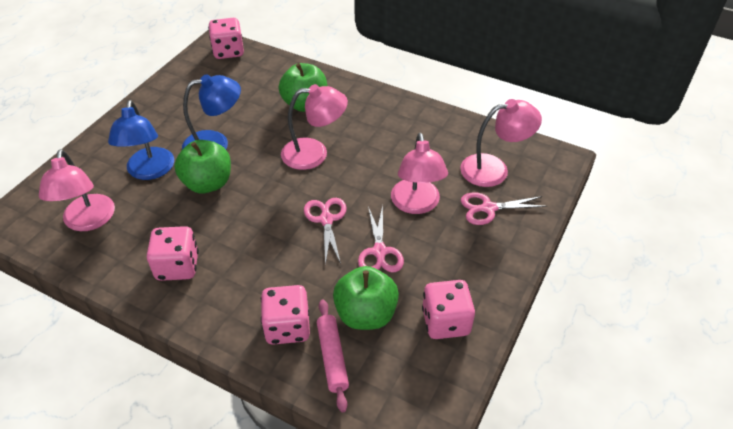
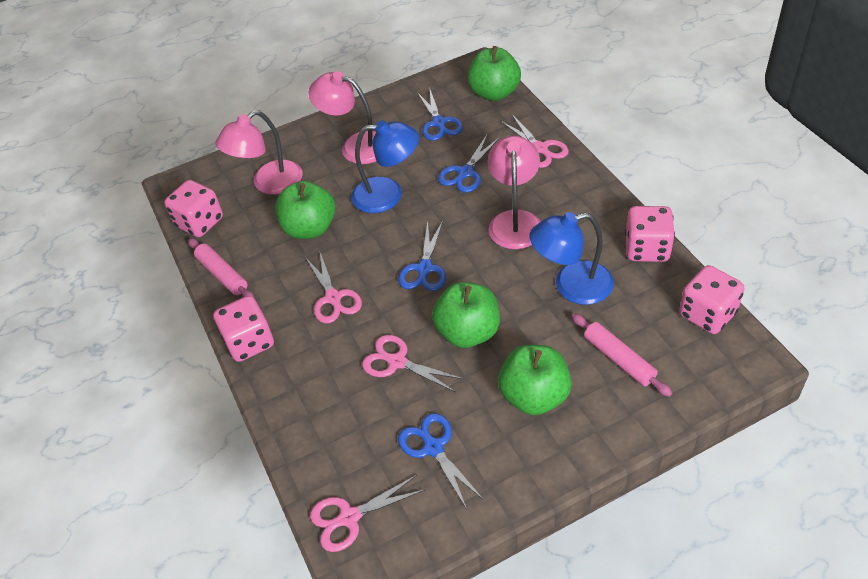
blue scissors: 0 -> 4
green apple: 3 -> 4
pink lamp: 4 -> 3
pink rolling pin: 1 -> 2
pink scissors: 3 -> 4

